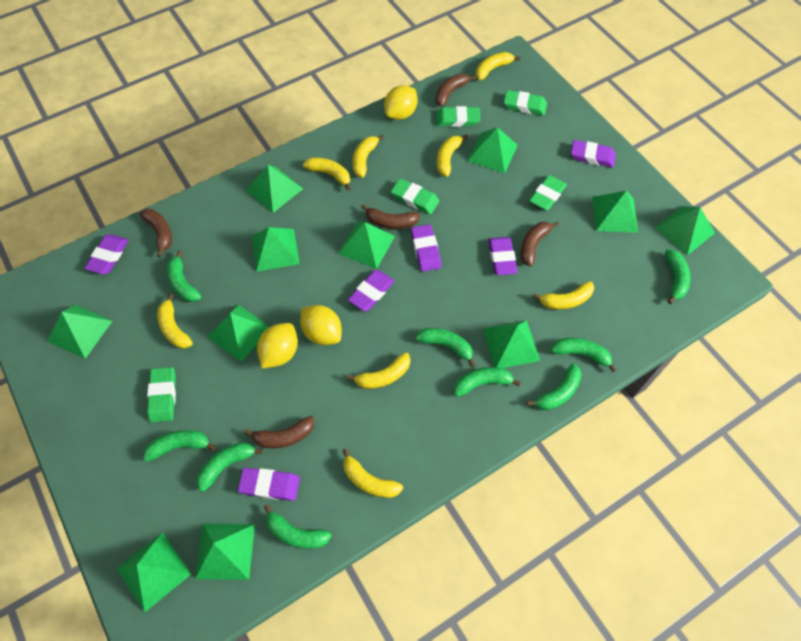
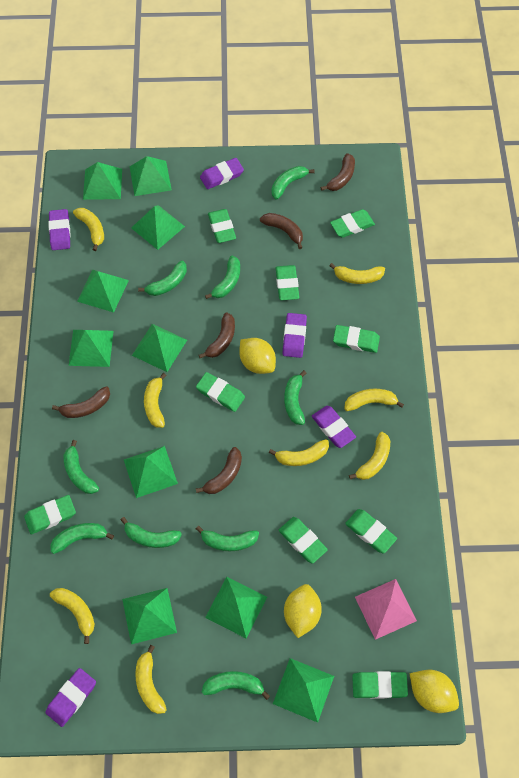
green eraser: 5 -> 9
green pyramid: 11 -> 10
pink pyramid: 0 -> 1
purple eraser: 6 -> 5

